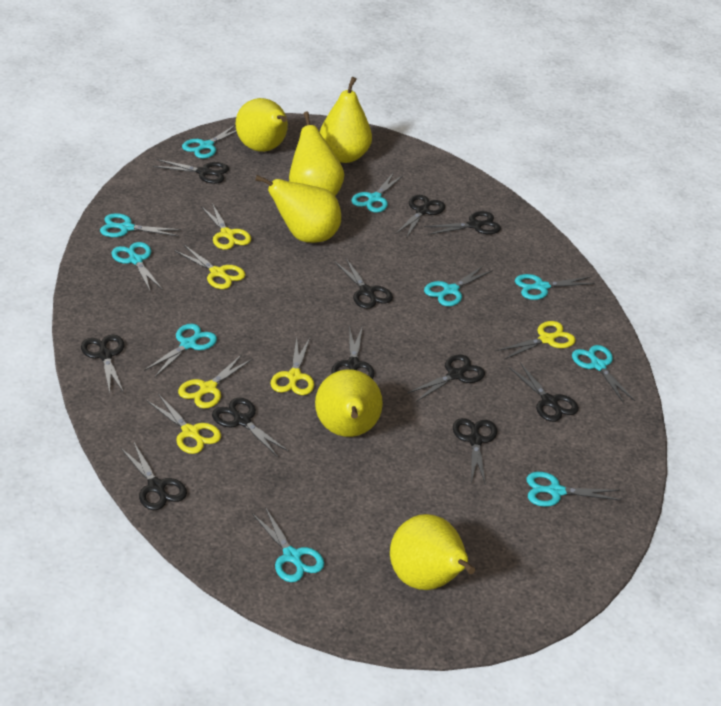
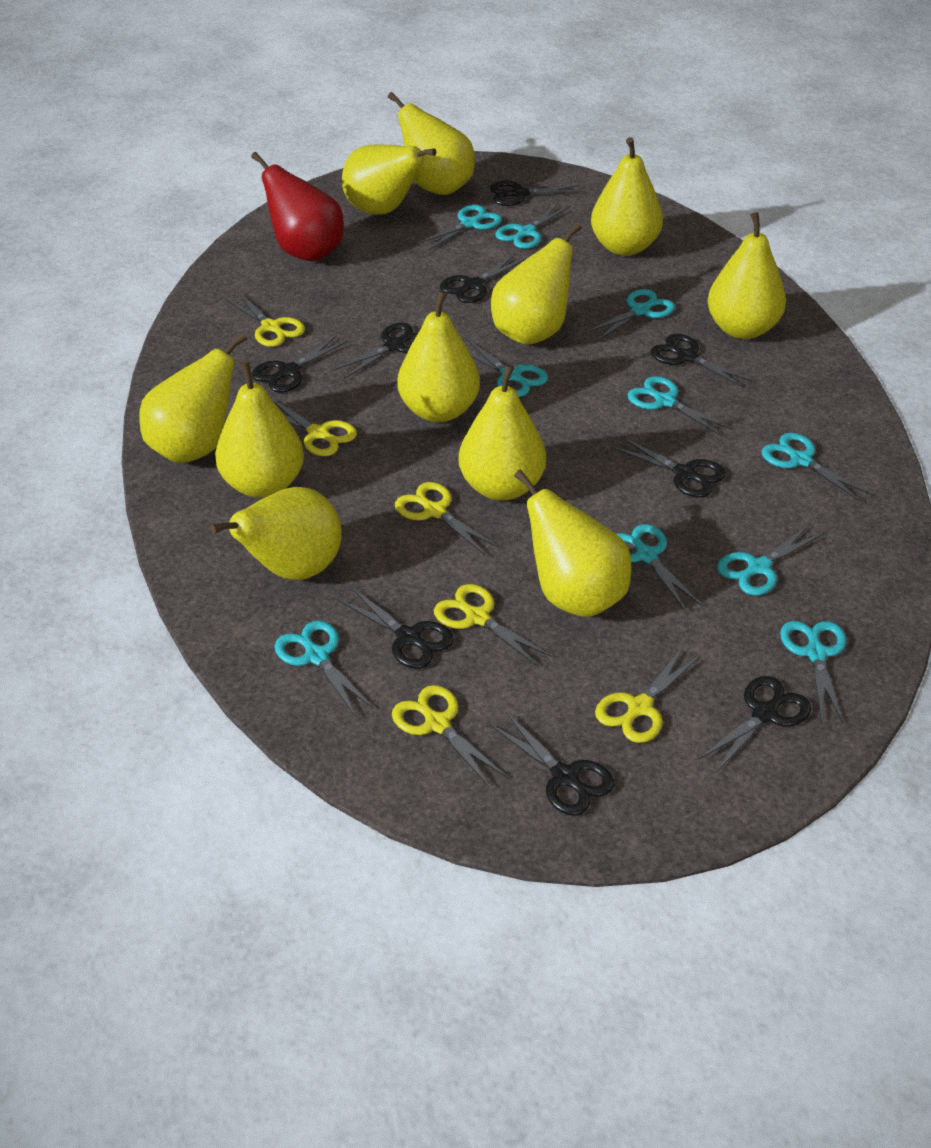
black scissors: 11 -> 9
red pear: 0 -> 1
yellow pear: 6 -> 11

